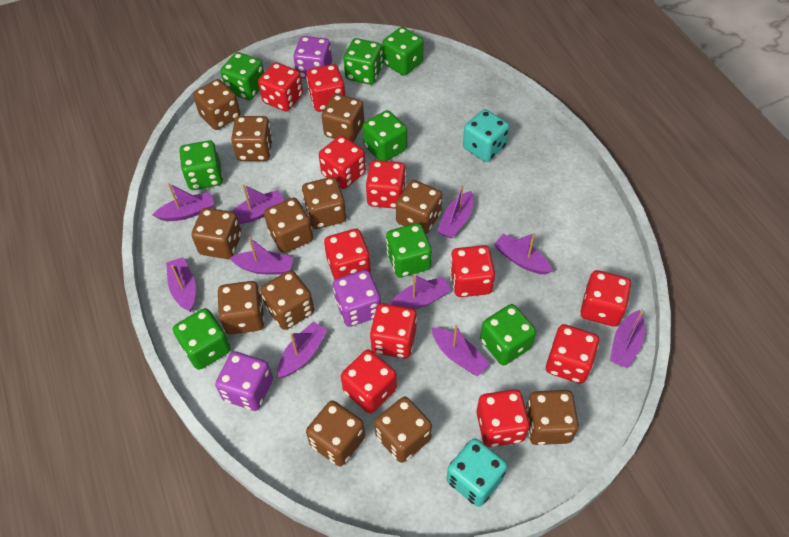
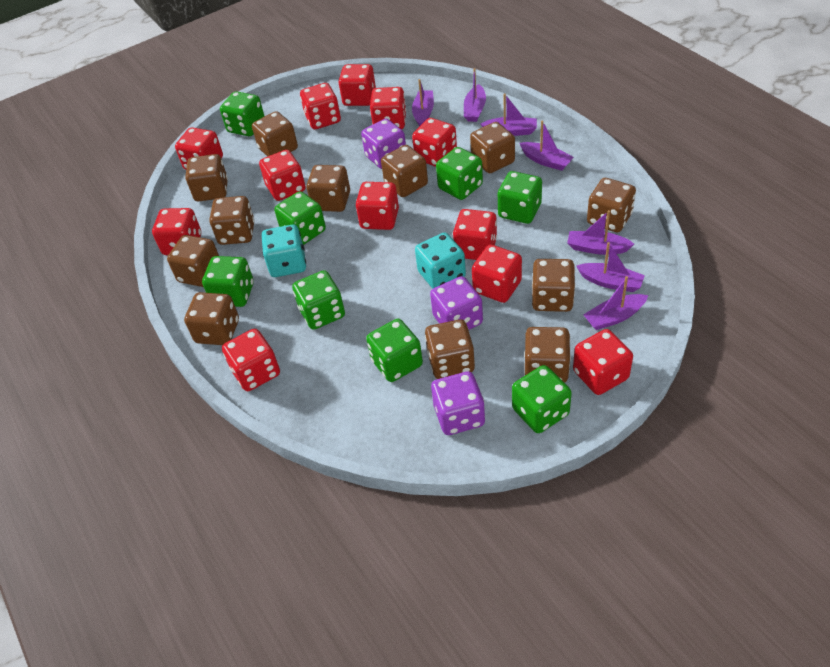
purple boat: 10 -> 7
red dice: 11 -> 12

